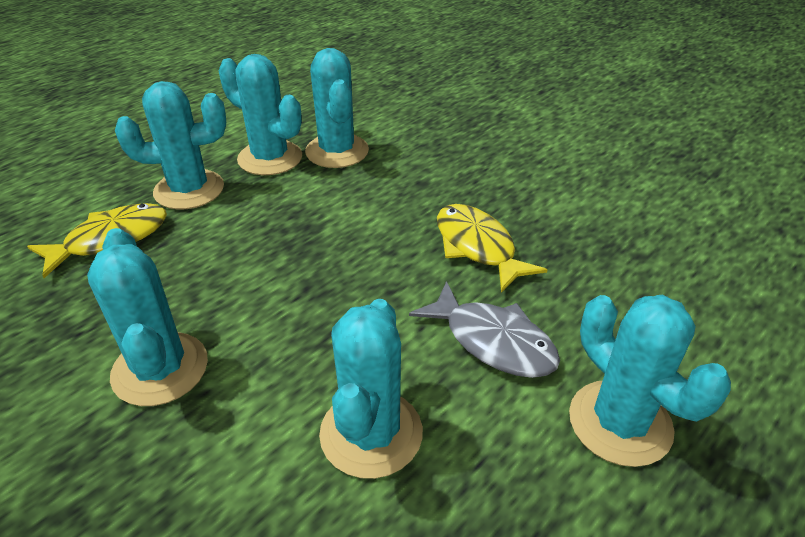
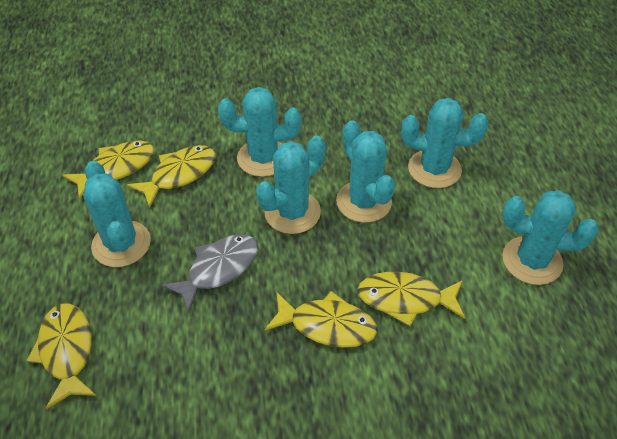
yellow fish: 2 -> 5

